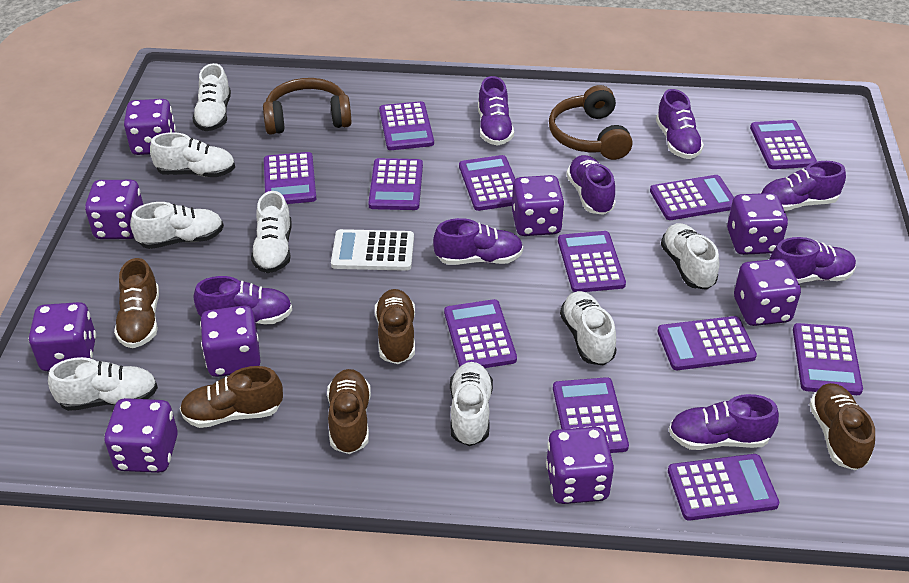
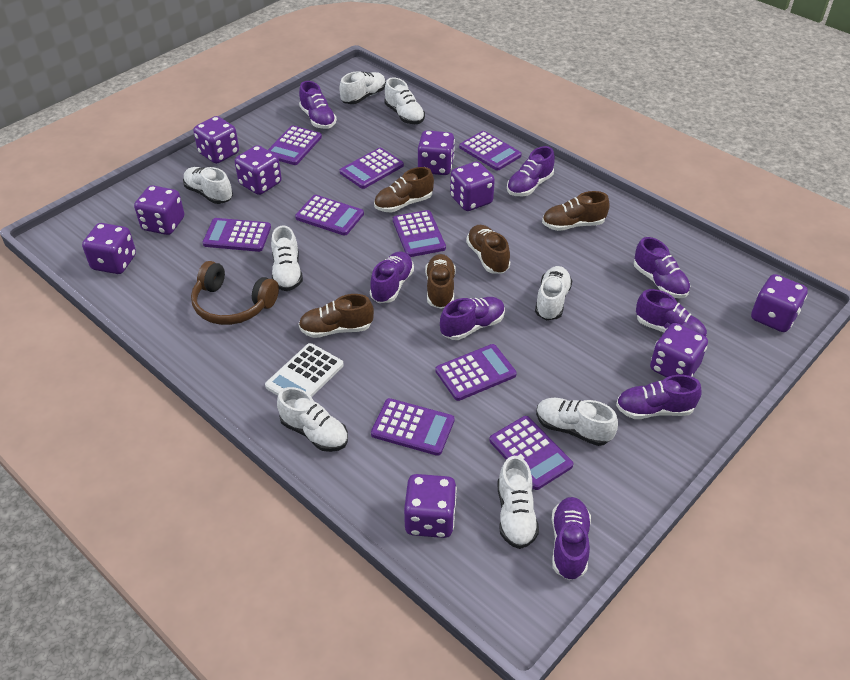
brown headphones: 2 -> 1
purple calculator: 12 -> 9

